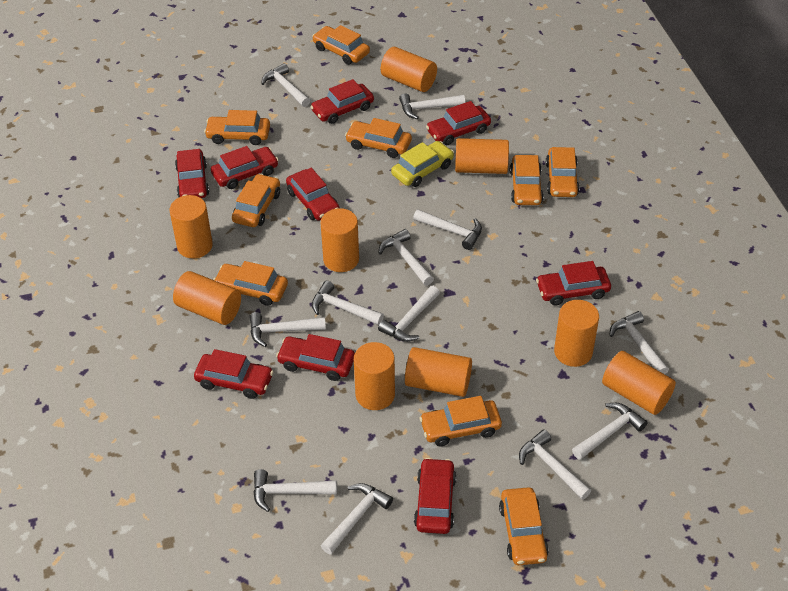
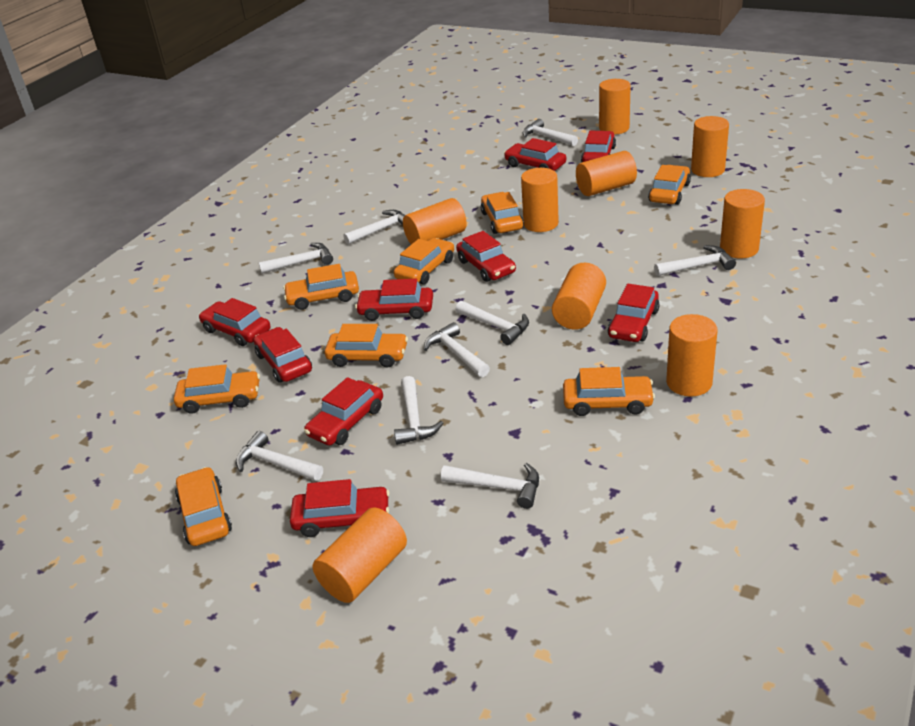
orange car: 9 -> 8
white hammer: 12 -> 9
yellow car: 1 -> 0

